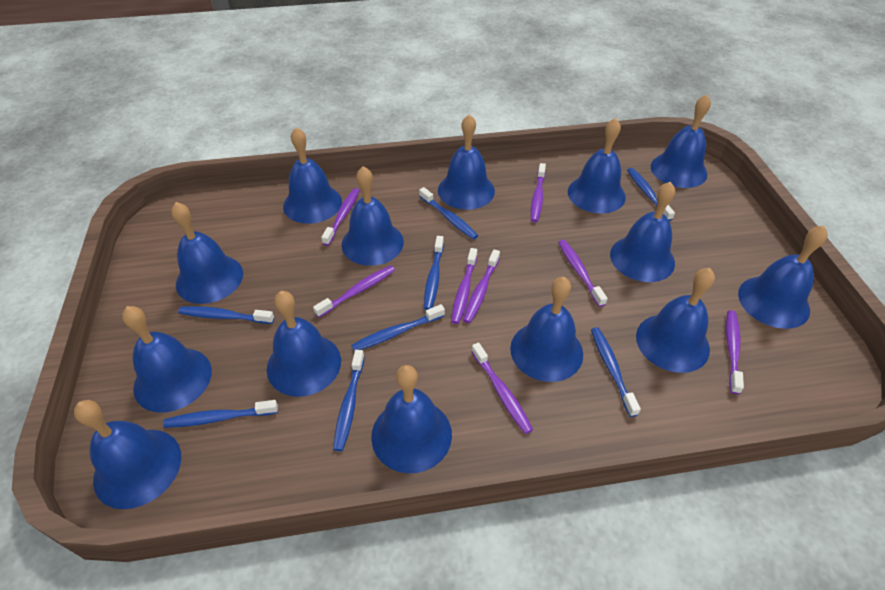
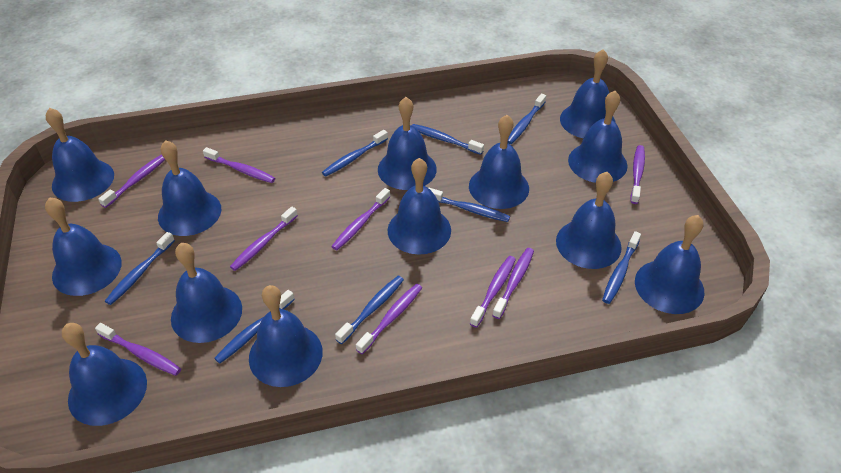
blue bell: 14 -> 13
purple toothbrush: 8 -> 9

